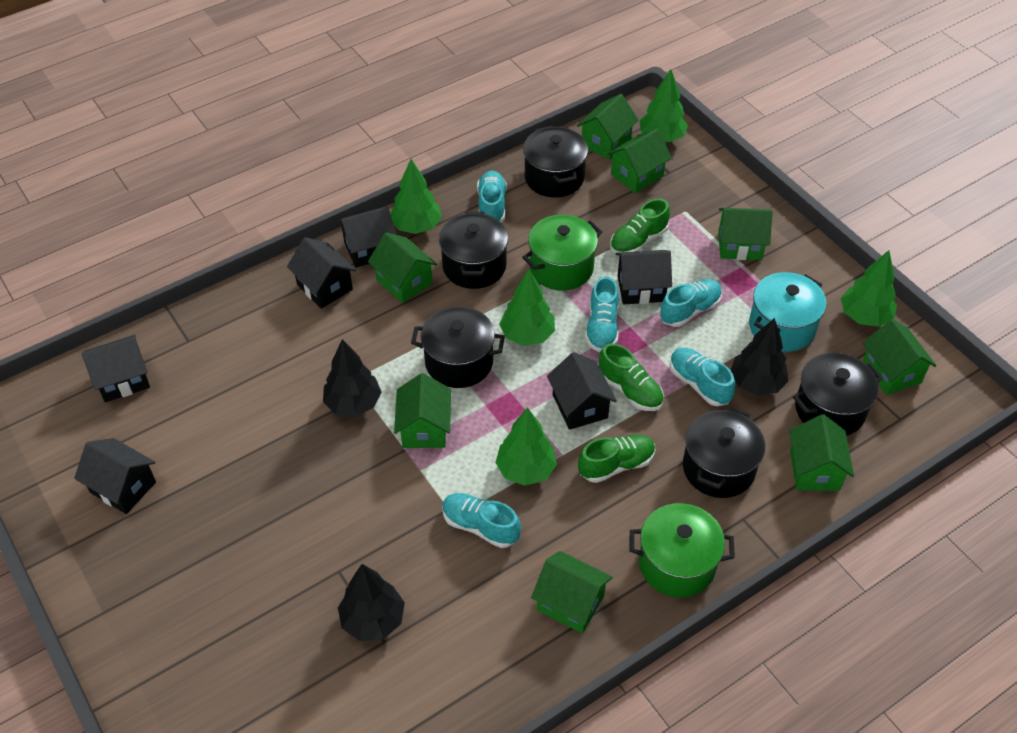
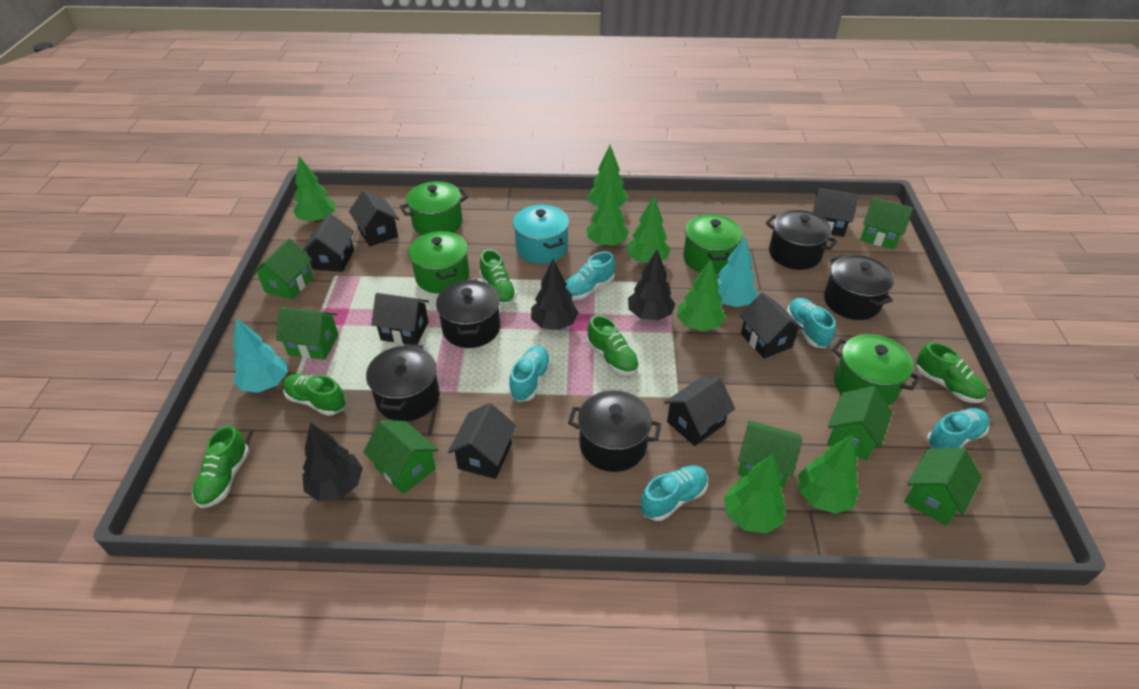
black house: 6 -> 7
green house: 8 -> 7
green pot: 2 -> 4
green shoe: 3 -> 5
green tree: 5 -> 7
turquoise tree: 0 -> 2

